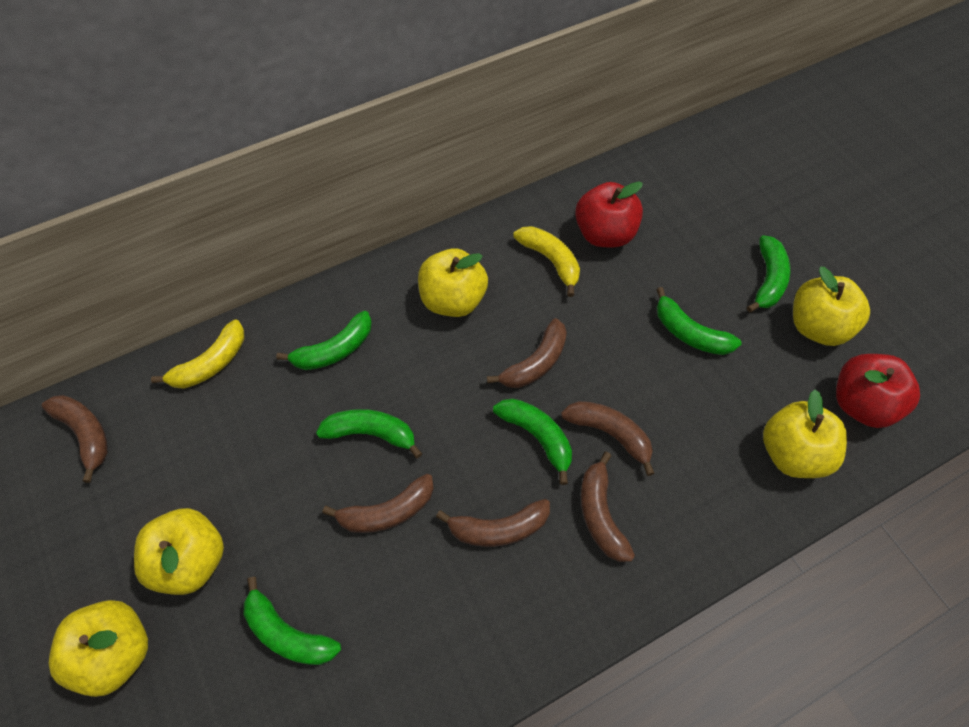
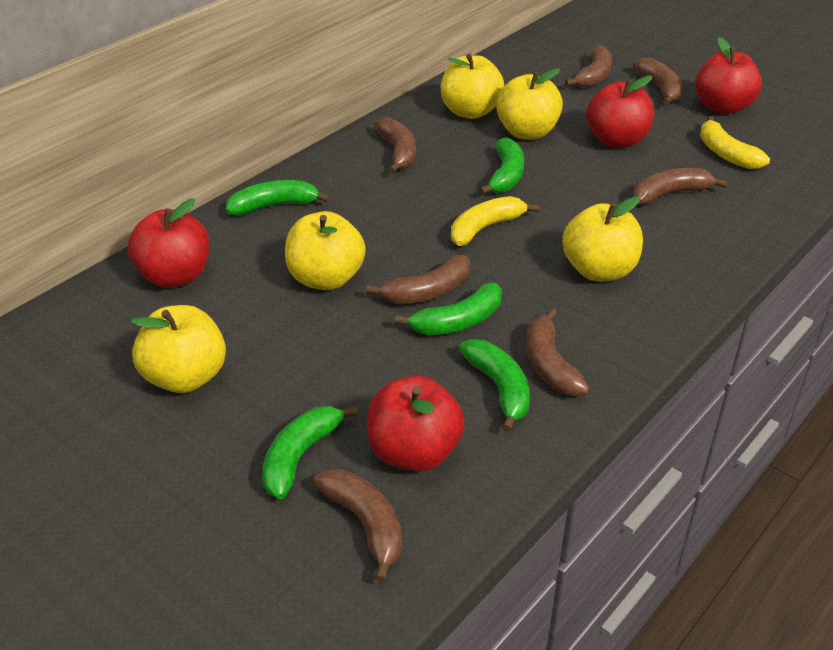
brown banana: 6 -> 7
green banana: 6 -> 5
red apple: 2 -> 4

